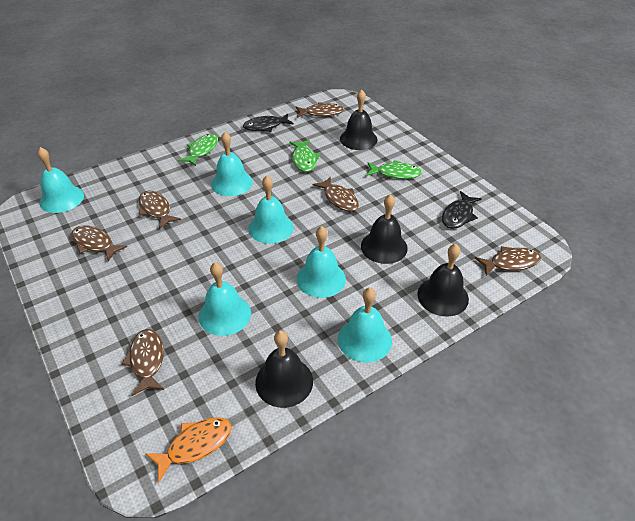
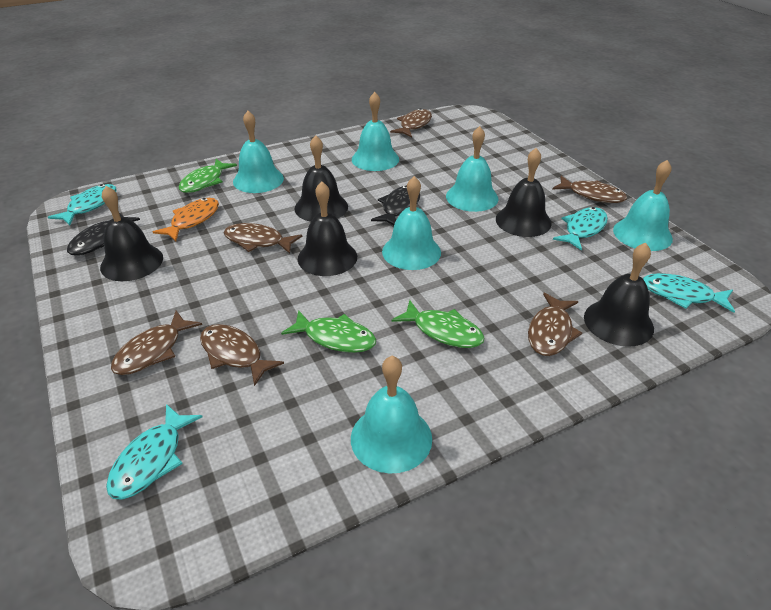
black bell: 4 -> 5
turquoise fish: 0 -> 4

